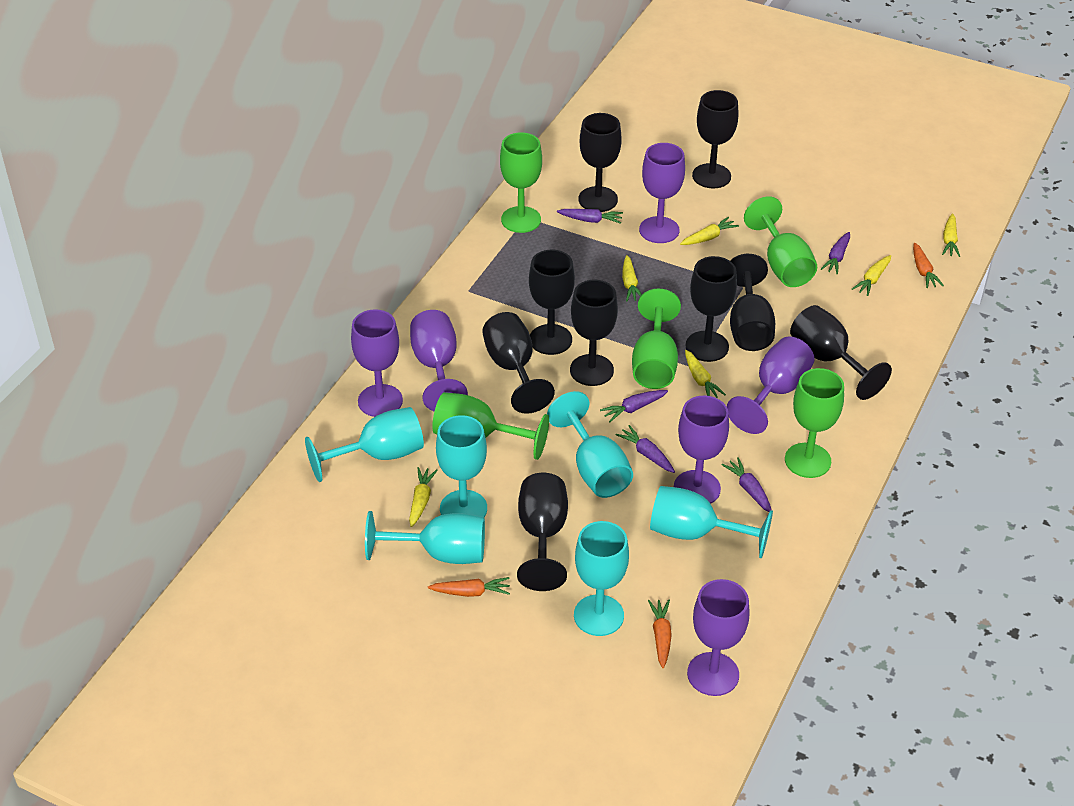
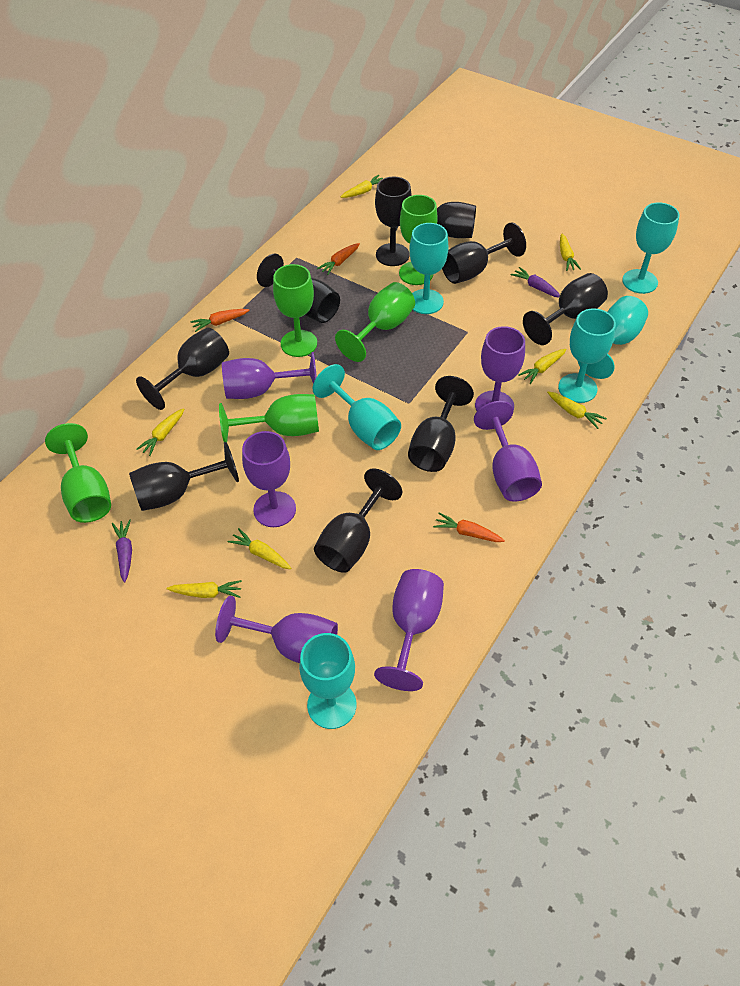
purple carrot: 5 -> 2
yellow carrot: 6 -> 7

